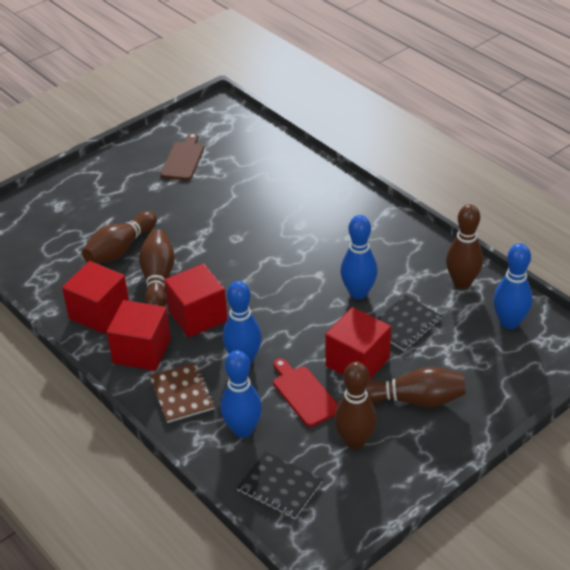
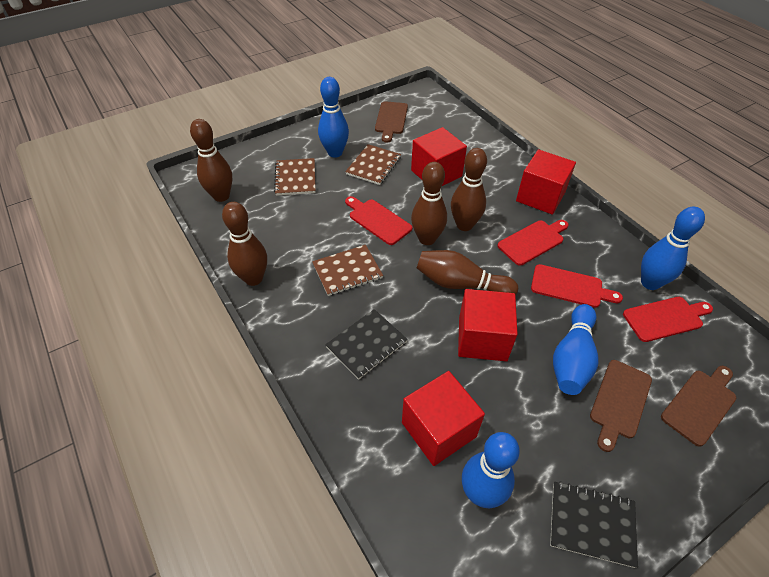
brown cutting board: 1 -> 3
brown notebook: 1 -> 3
red cutting board: 1 -> 4

